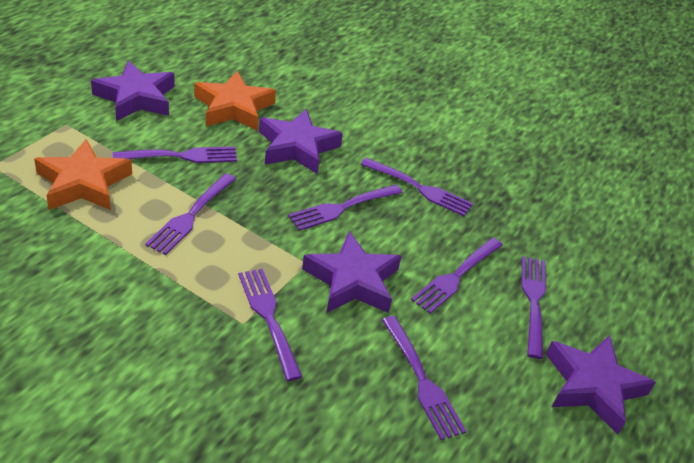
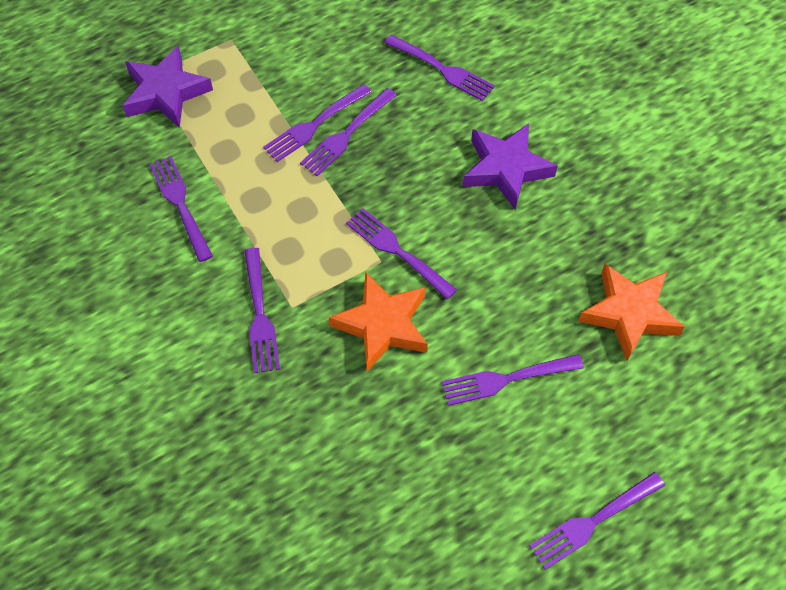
purple star: 4 -> 2

